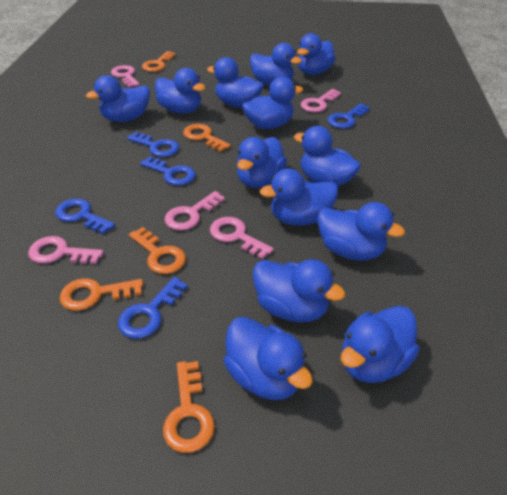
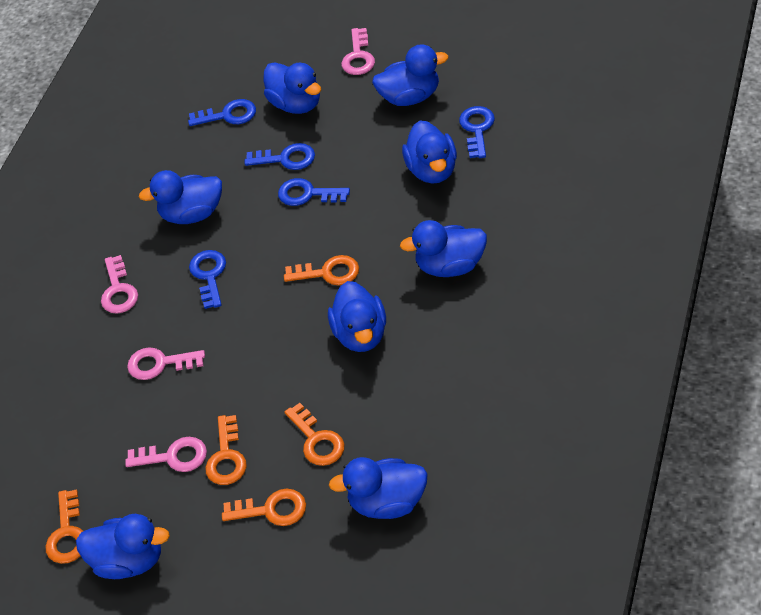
blue duck: 13 -> 8
pink key: 5 -> 4

